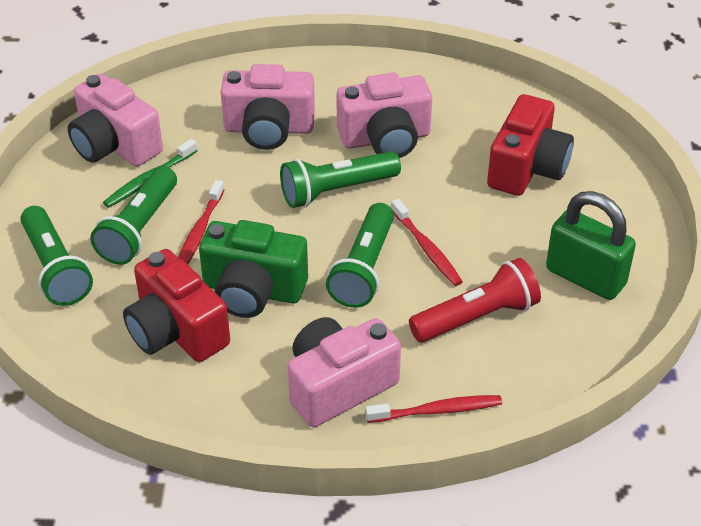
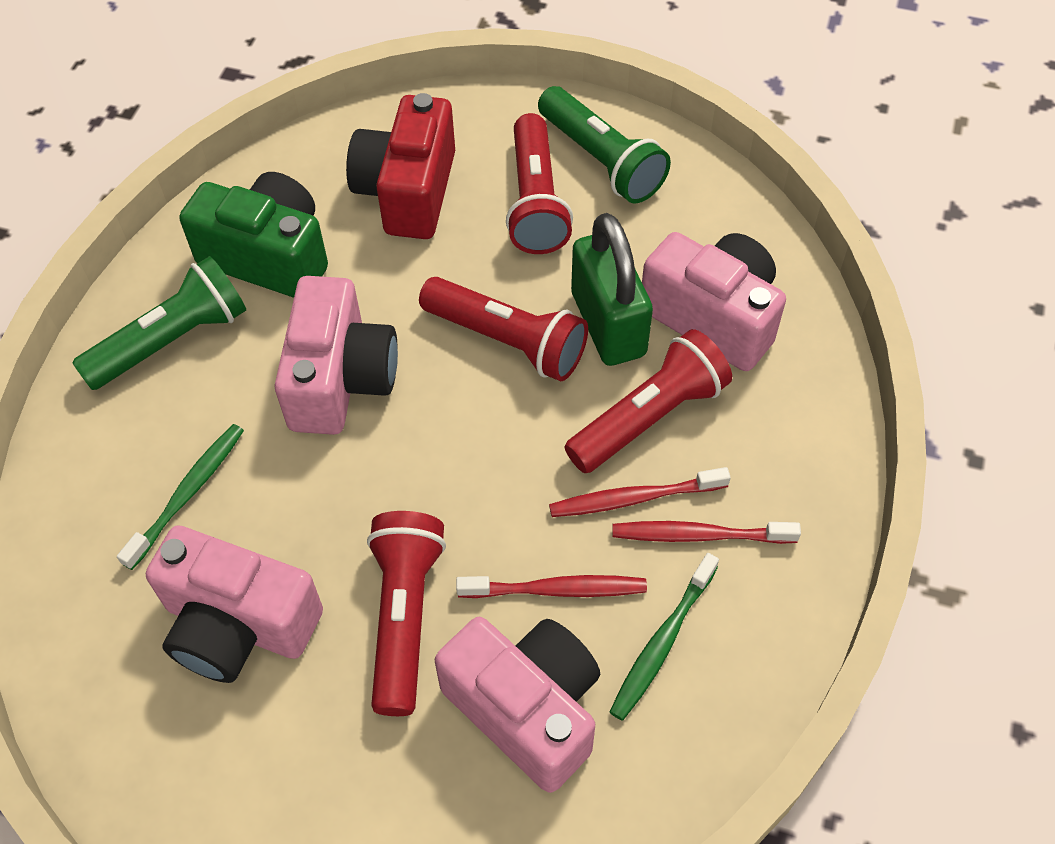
green flashlight: 4 -> 2
green toothbrush: 1 -> 2
red camera: 2 -> 1
red flashlight: 1 -> 4

